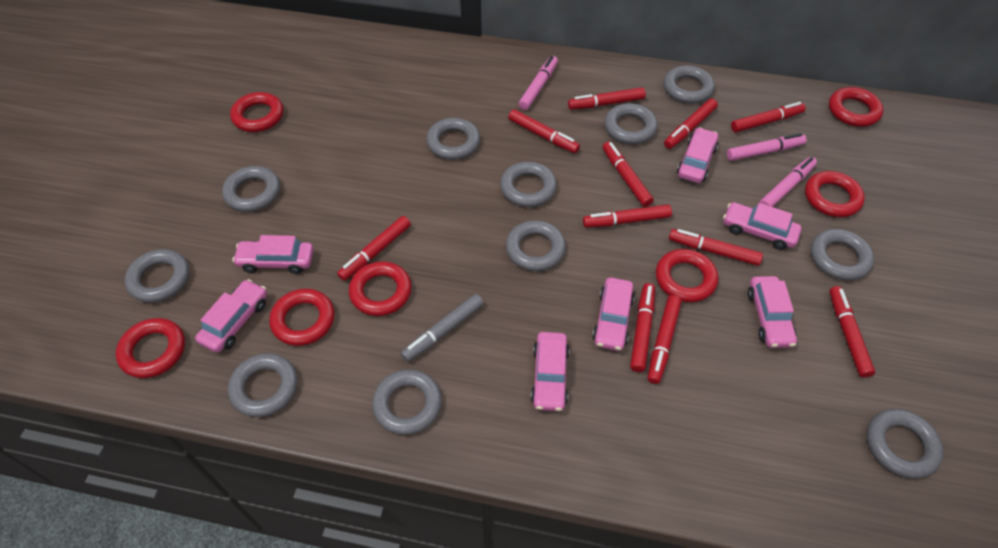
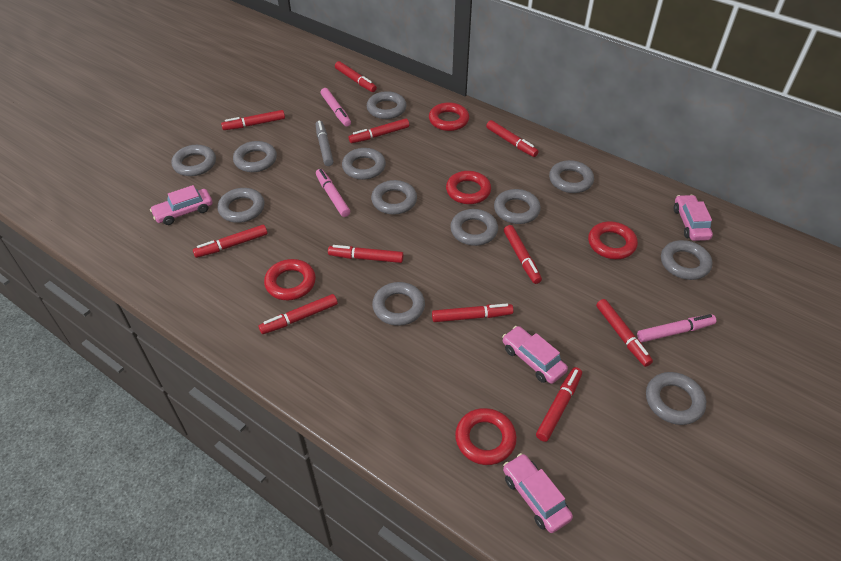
grey ring: 11 -> 12
pink car: 7 -> 4
red ring: 7 -> 5

